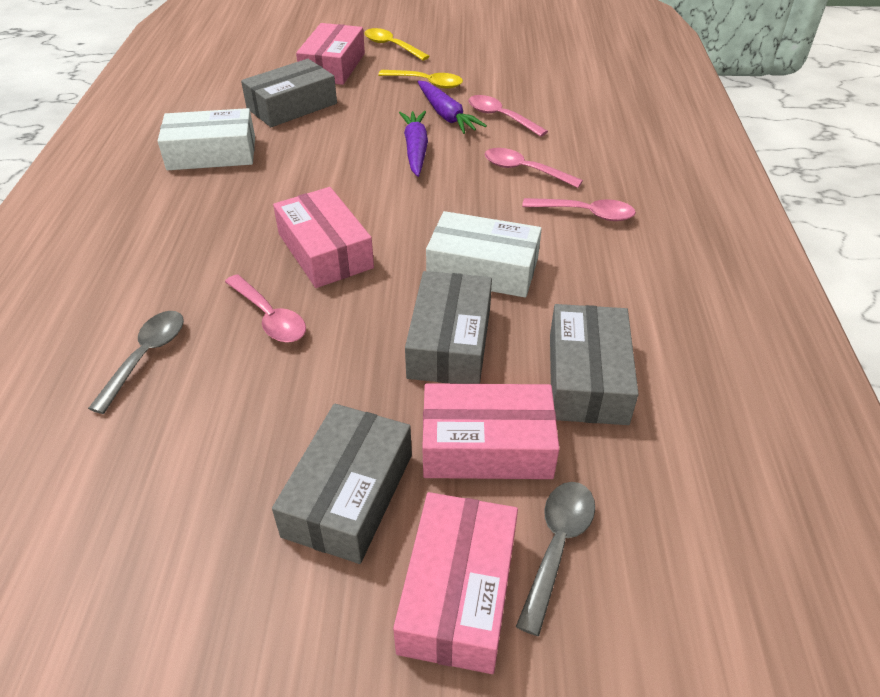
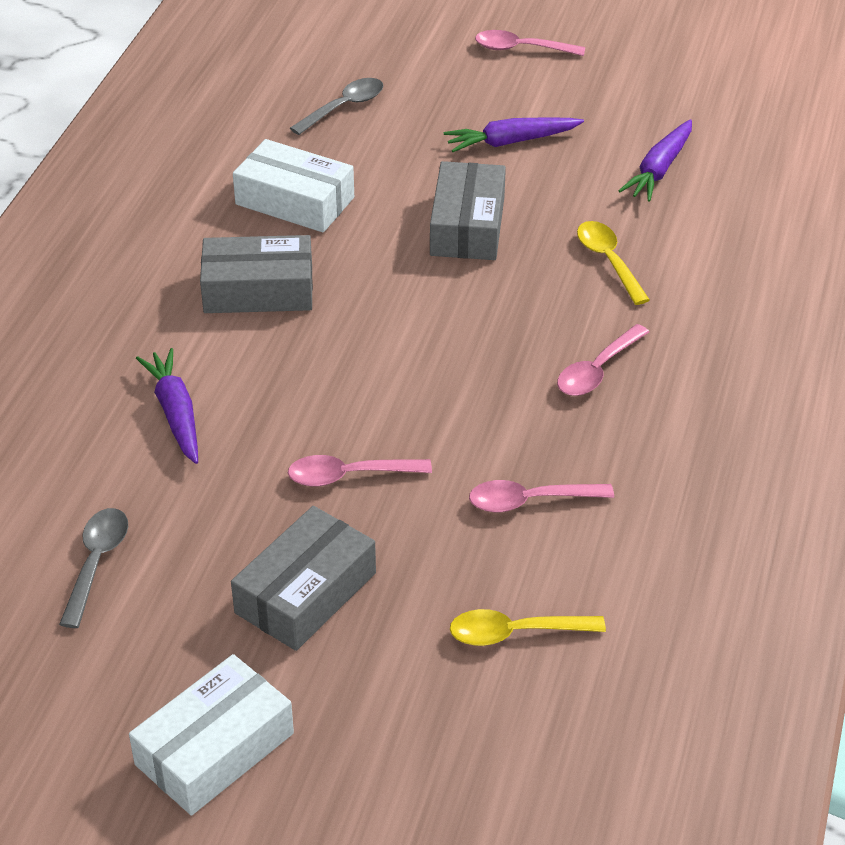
grey box: 4 -> 3
pink box: 4 -> 0
purple carrot: 2 -> 3

